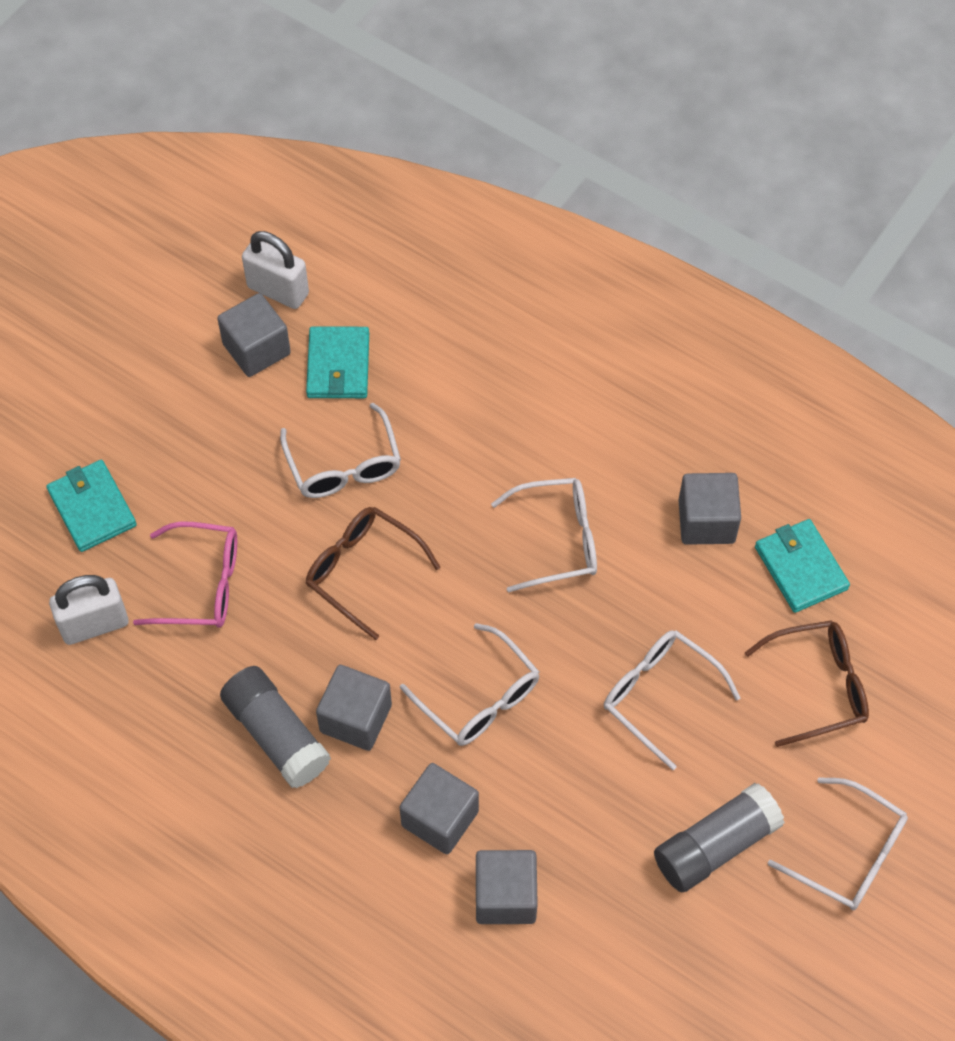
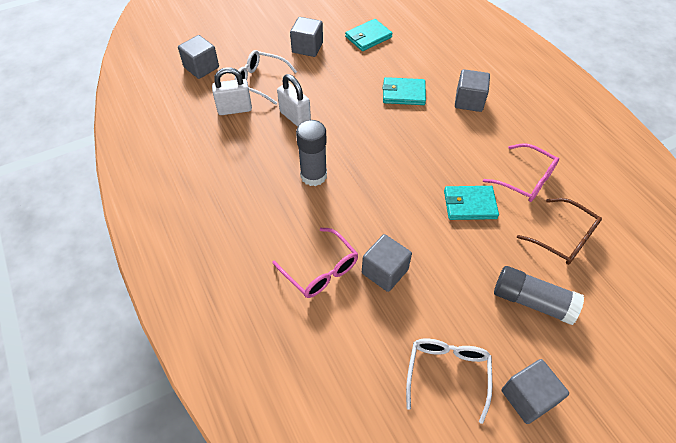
brown glasses: 2 -> 1
pink glasses: 1 -> 2
white glasses: 5 -> 2

